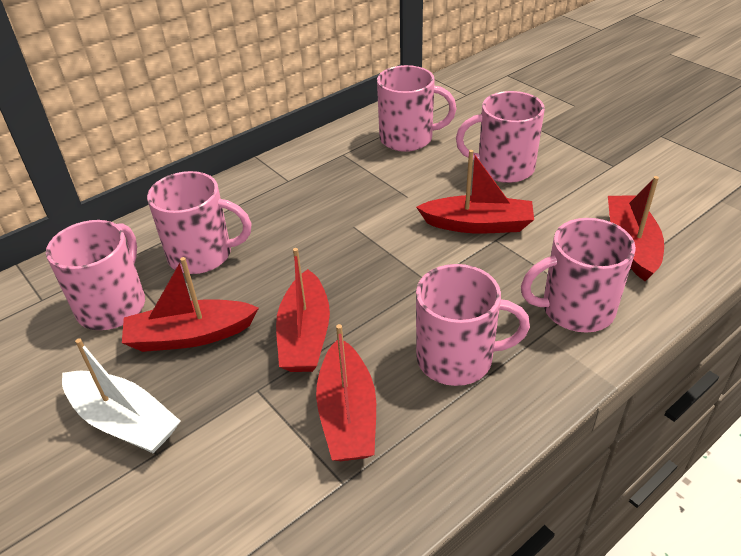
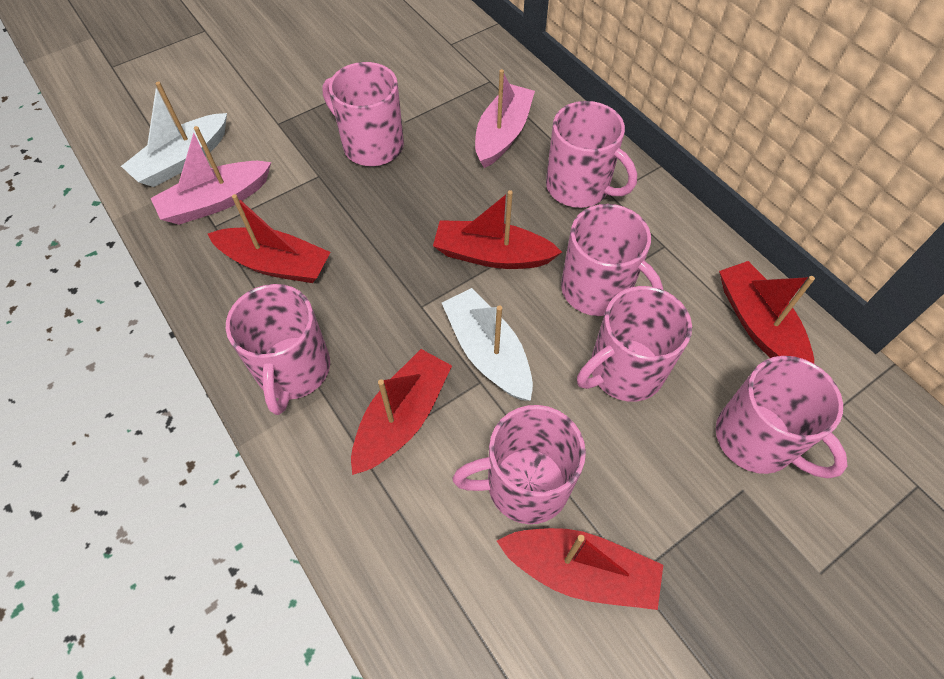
pink boat: 0 -> 2
pink mug: 6 -> 7
white boat: 1 -> 2

